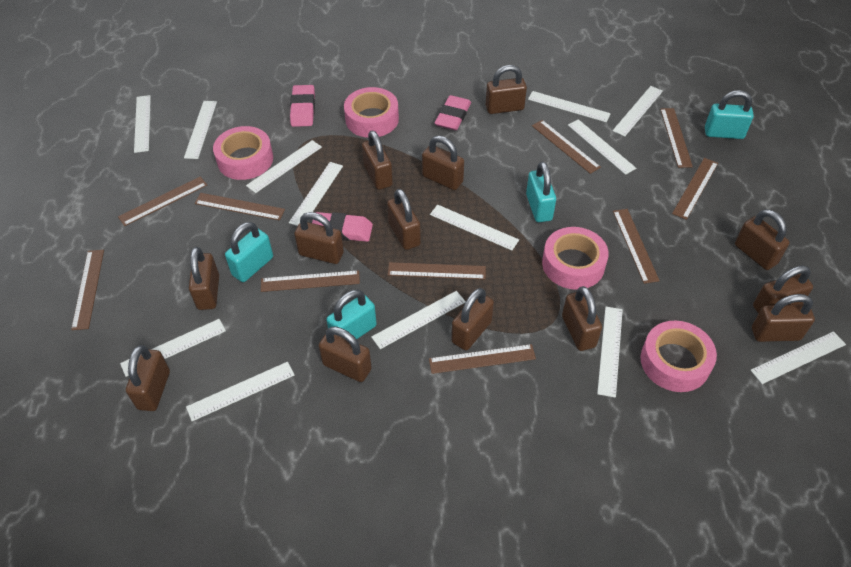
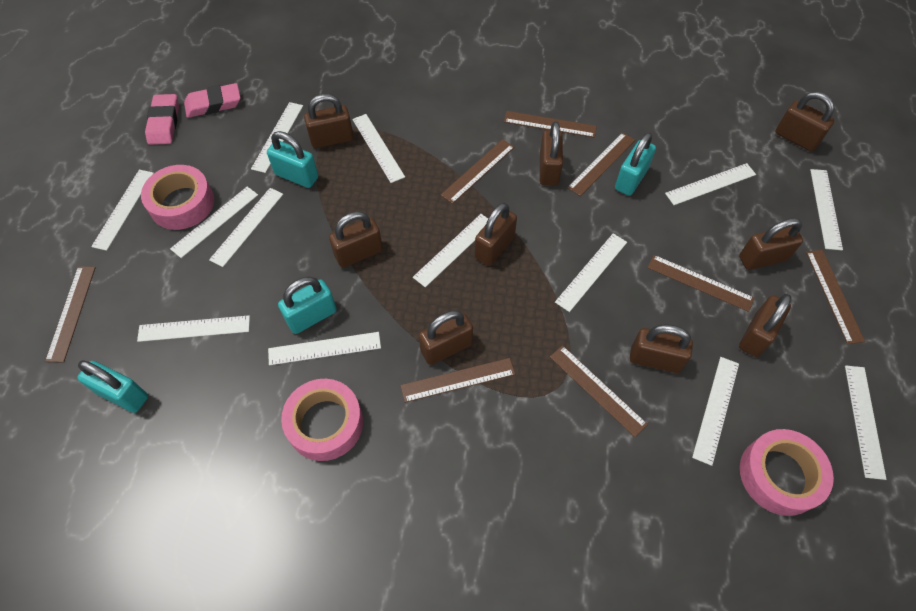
brown padlock: 13 -> 9
brown ruler: 10 -> 8
pink eraser: 3 -> 2
pink tape: 4 -> 3

